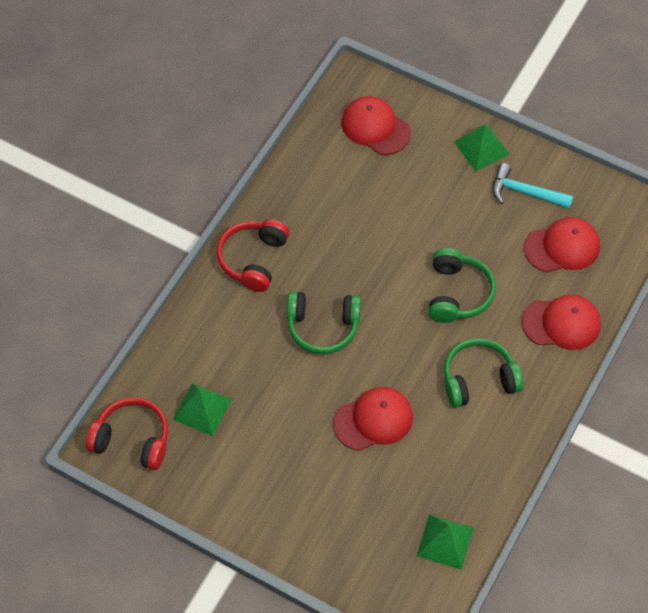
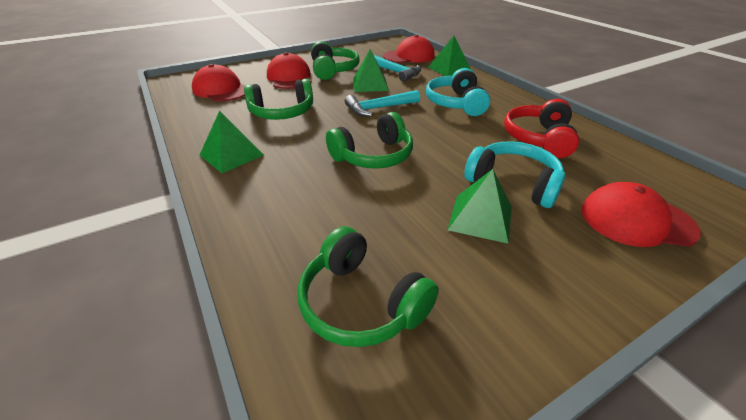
green headphones: 3 -> 4
green pyramid: 3 -> 4
red headphones: 2 -> 1
turquoise hammer: 1 -> 2
turquoise headphones: 0 -> 2

